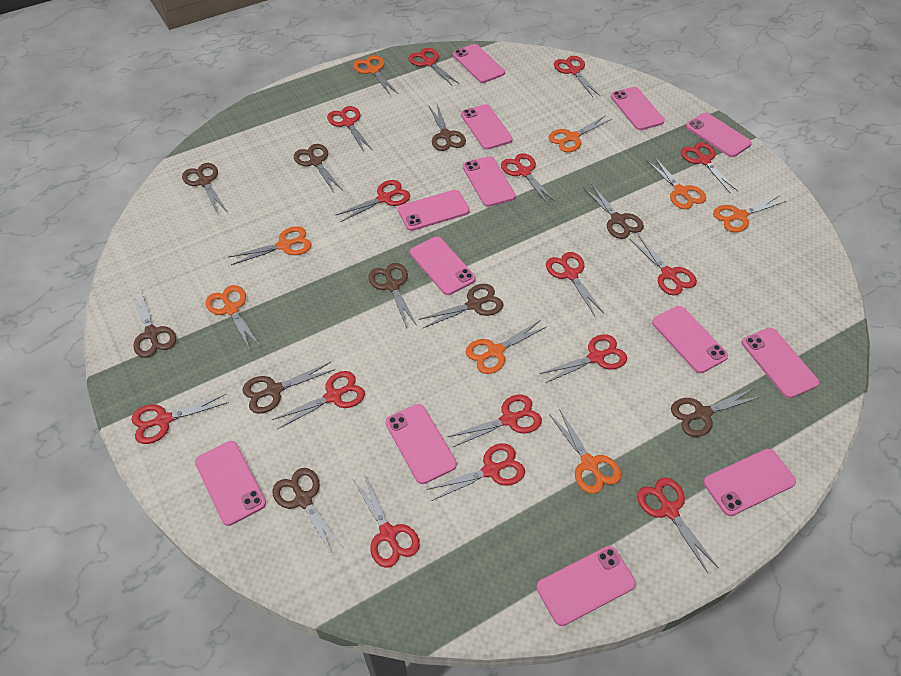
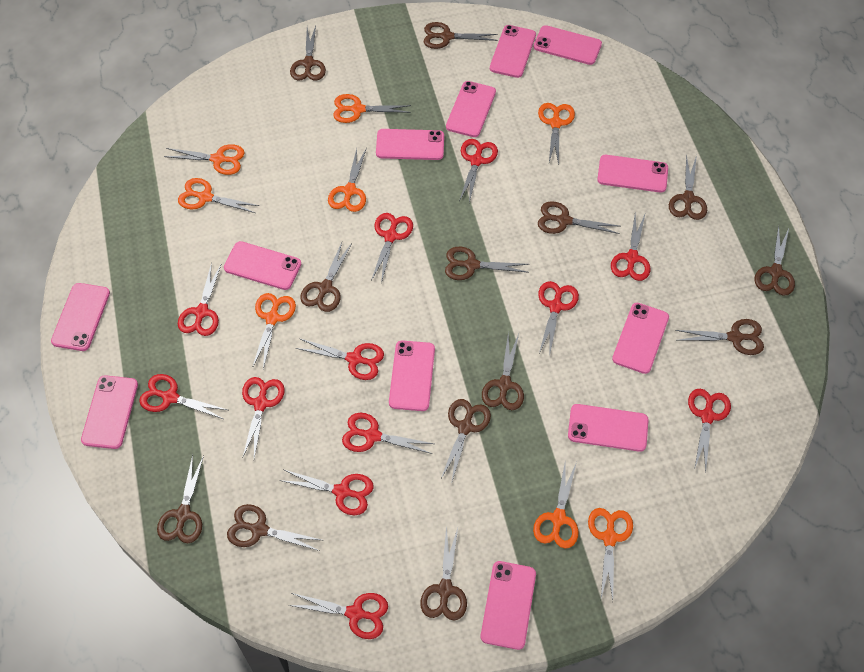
brown scissors: 10 -> 13
pink phone: 13 -> 12
red scissors: 15 -> 12

